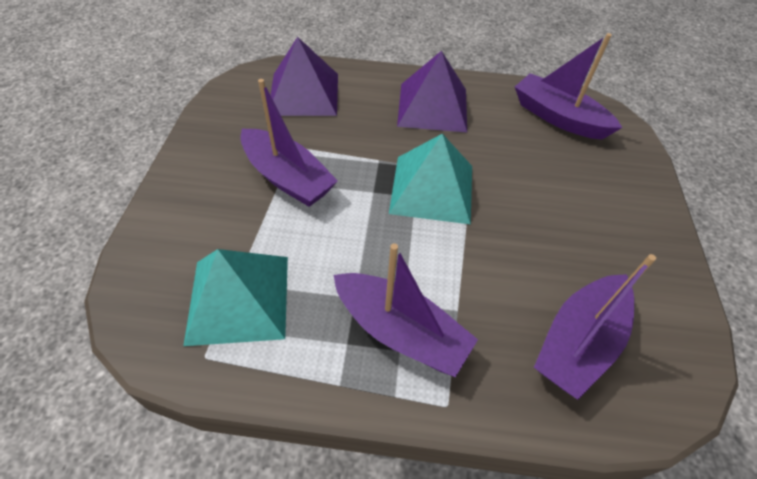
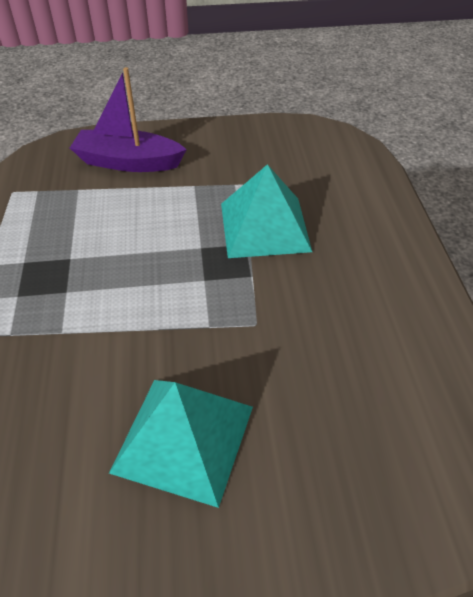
purple boat: 4 -> 1
purple pyramid: 2 -> 0

